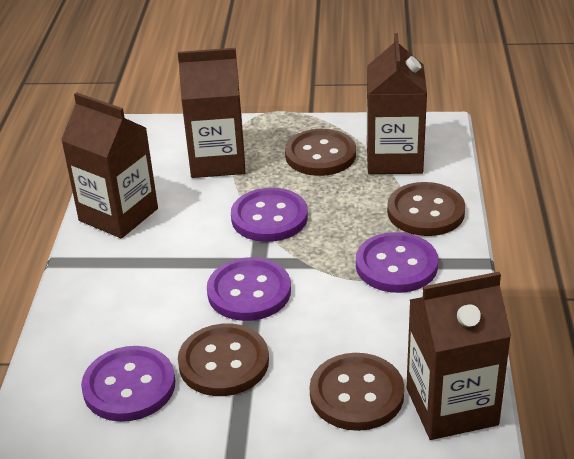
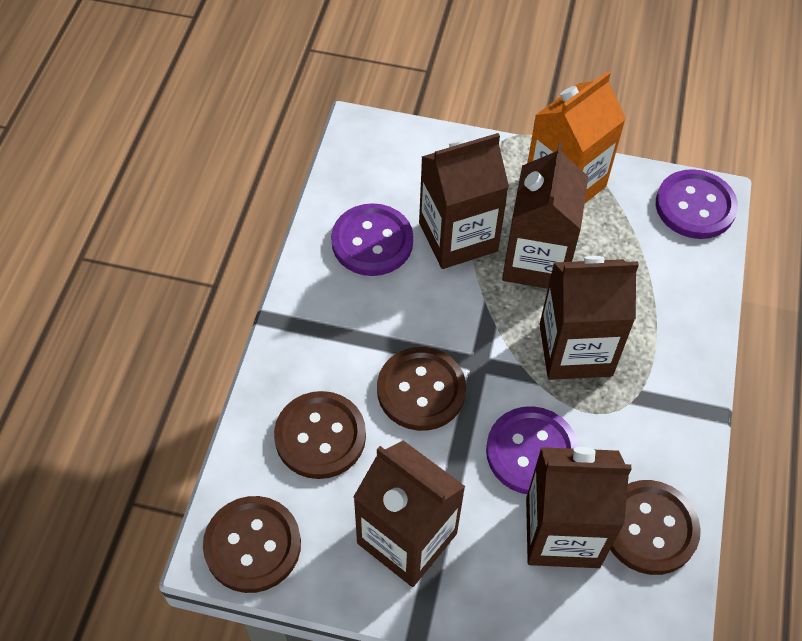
brown carton: 4 -> 5
orange carton: 0 -> 1
purple button: 4 -> 3

